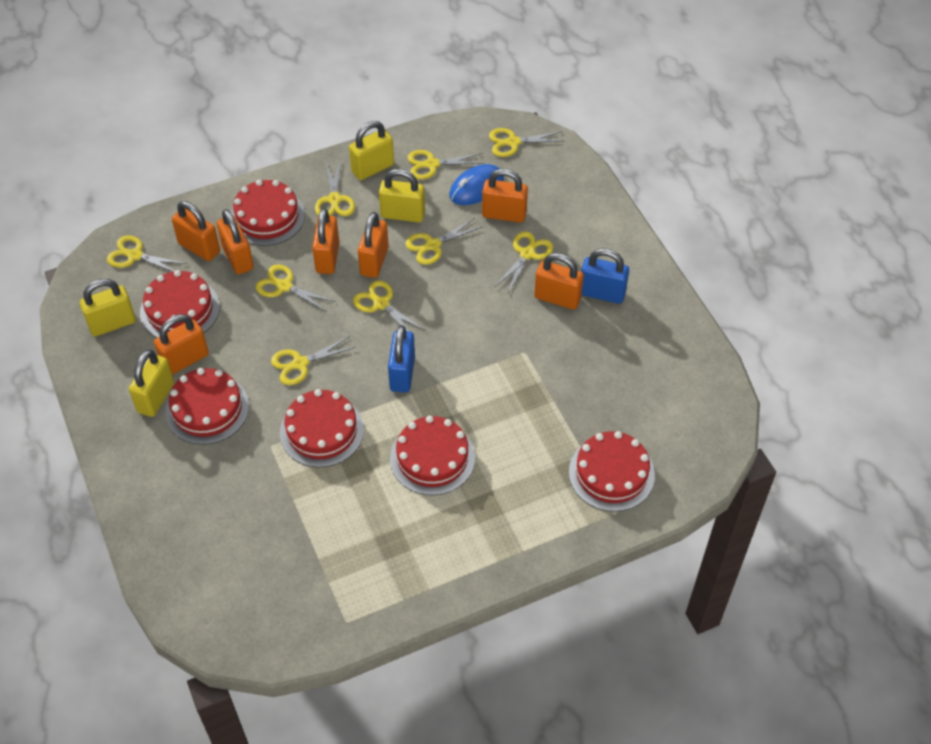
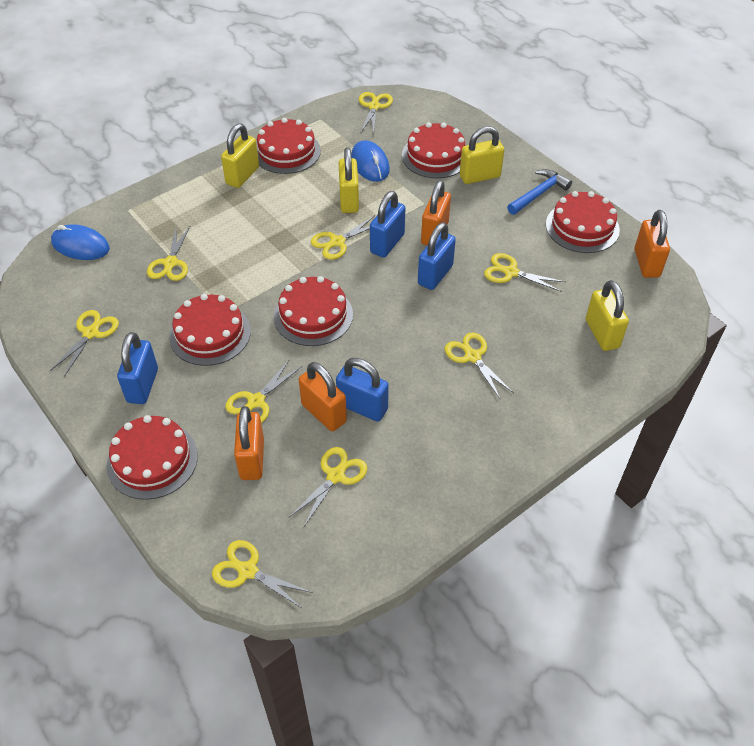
blue hammer: 0 -> 1
blue mouse: 1 -> 2
blue padlock: 2 -> 4
orange padlock: 7 -> 4

